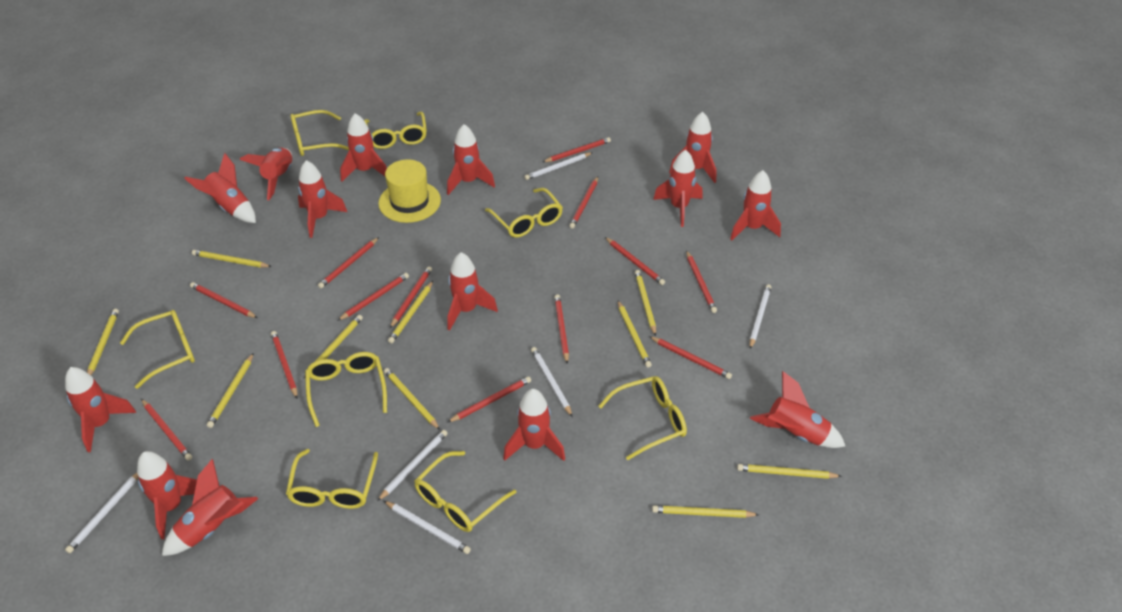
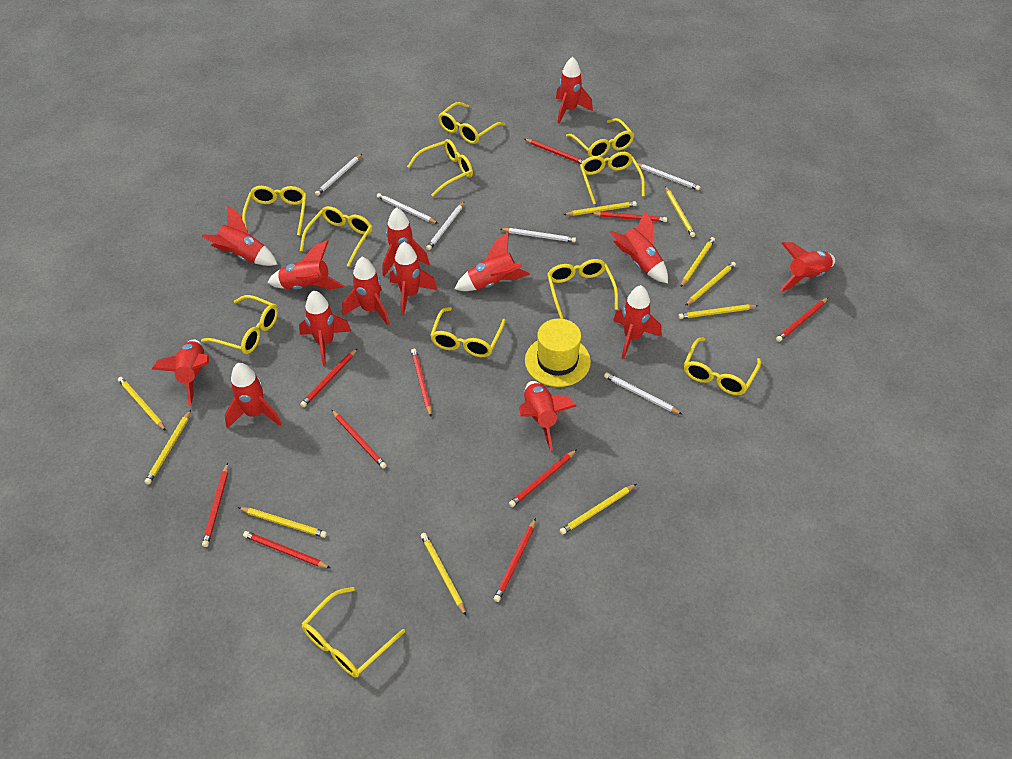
red pencil: 13 -> 10
yellow glasses: 8 -> 11

